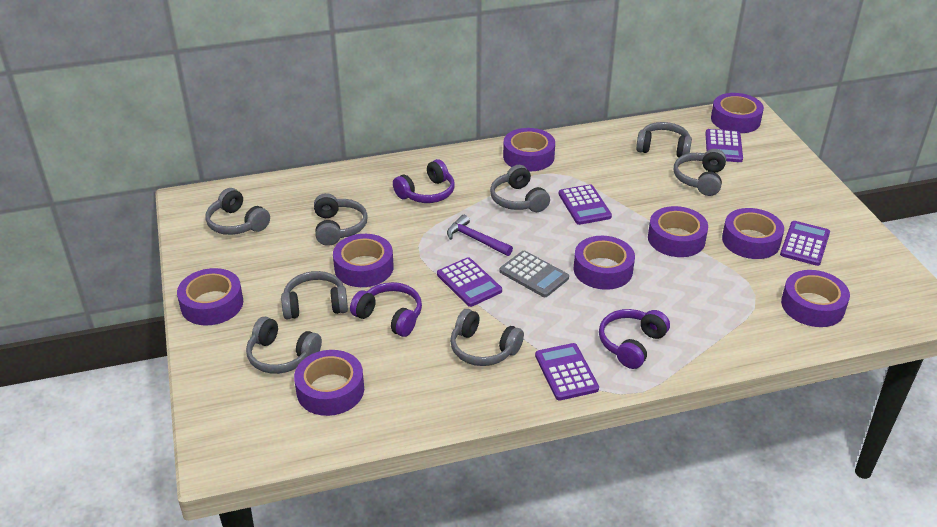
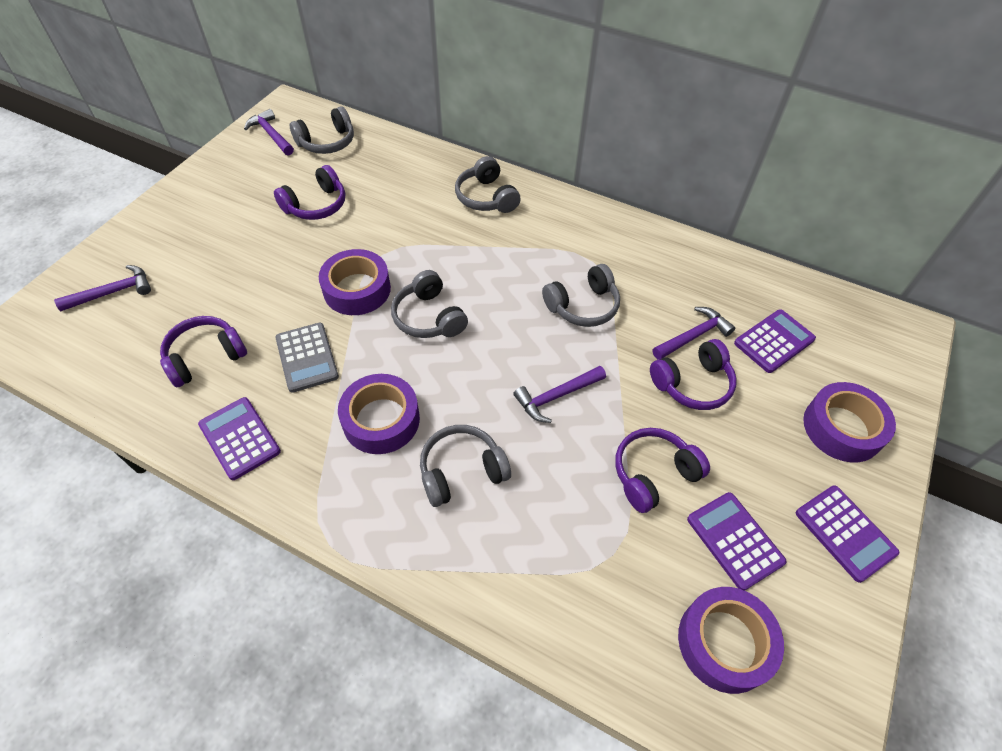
grey headphones: 8 -> 5
purple calculator: 5 -> 4
purple hammer: 1 -> 4
purple headphones: 3 -> 4
purple tape: 9 -> 4

